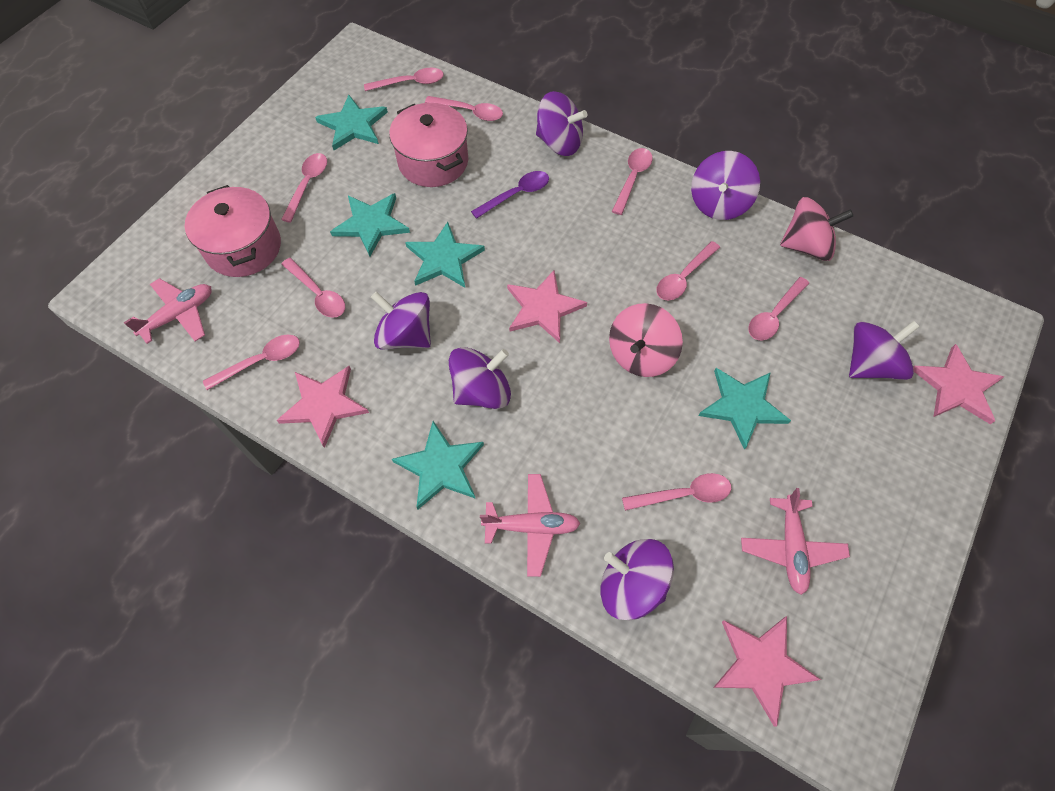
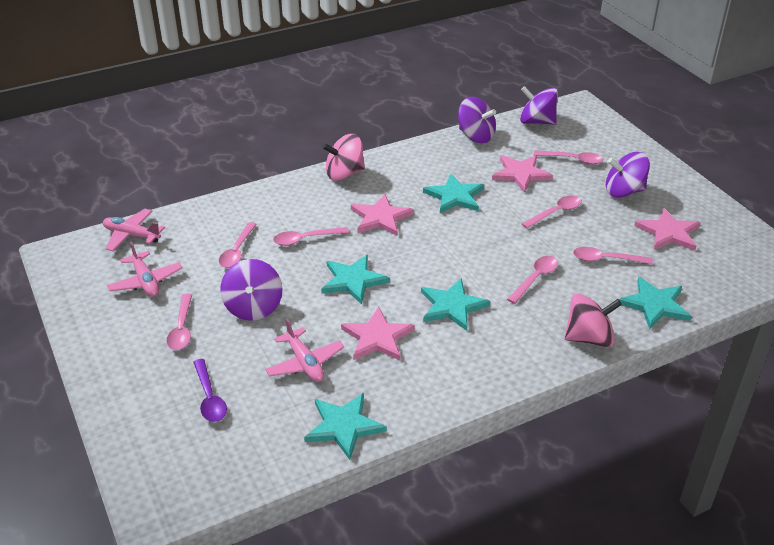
pink pot: 2 -> 0
pink spoon: 9 -> 7
purple spinning top: 6 -> 4

